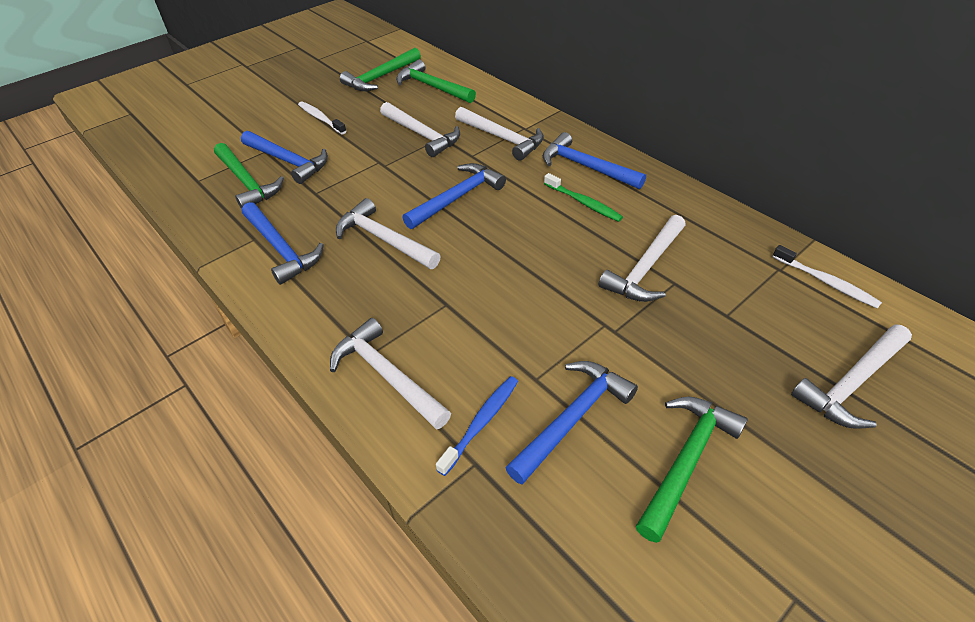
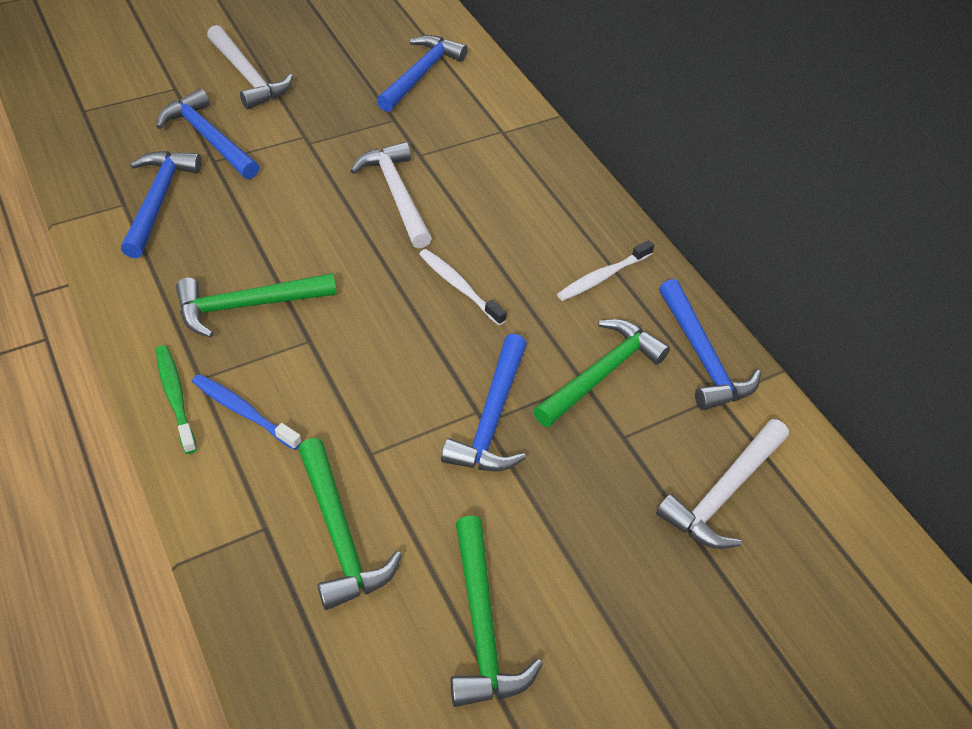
white hammer: 6 -> 3

